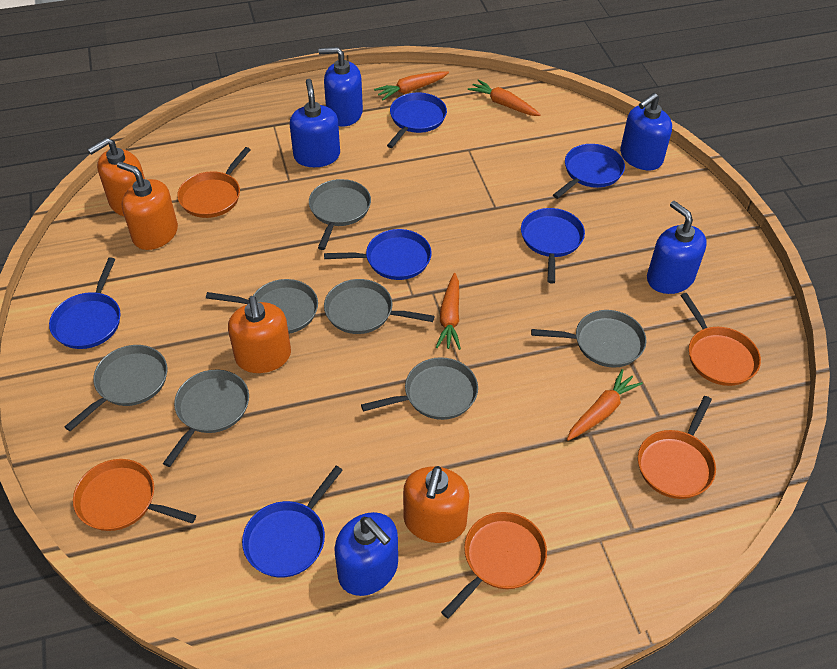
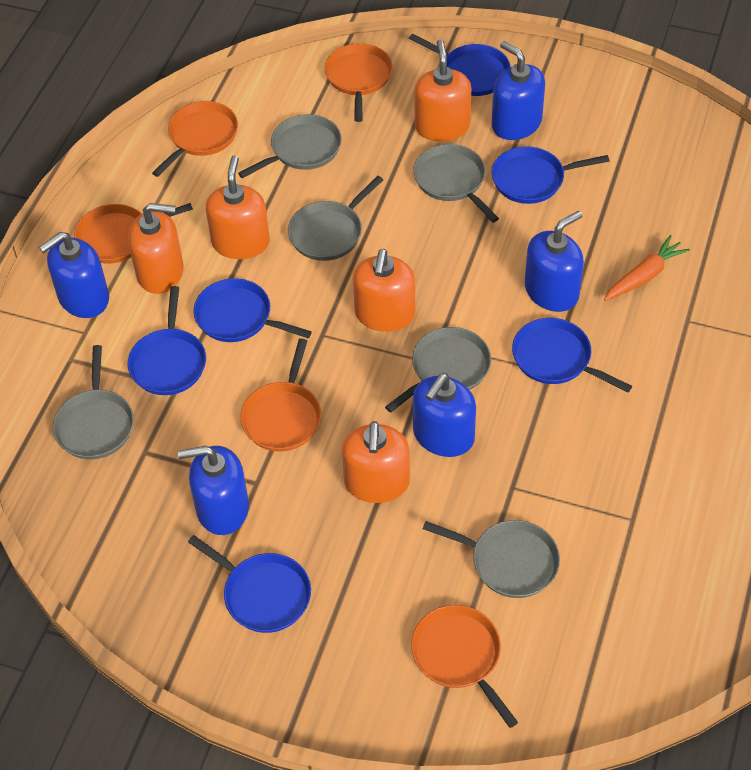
grey pan: 7 -> 6
orange carrot: 4 -> 1
orange soap dispenser: 4 -> 5

